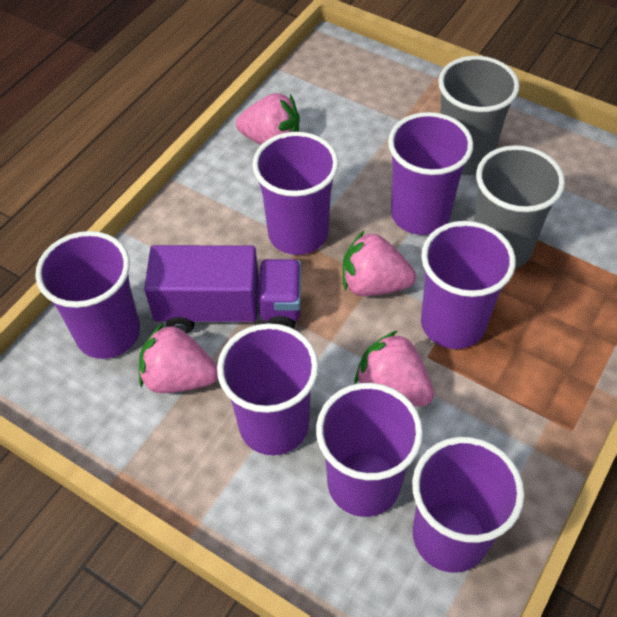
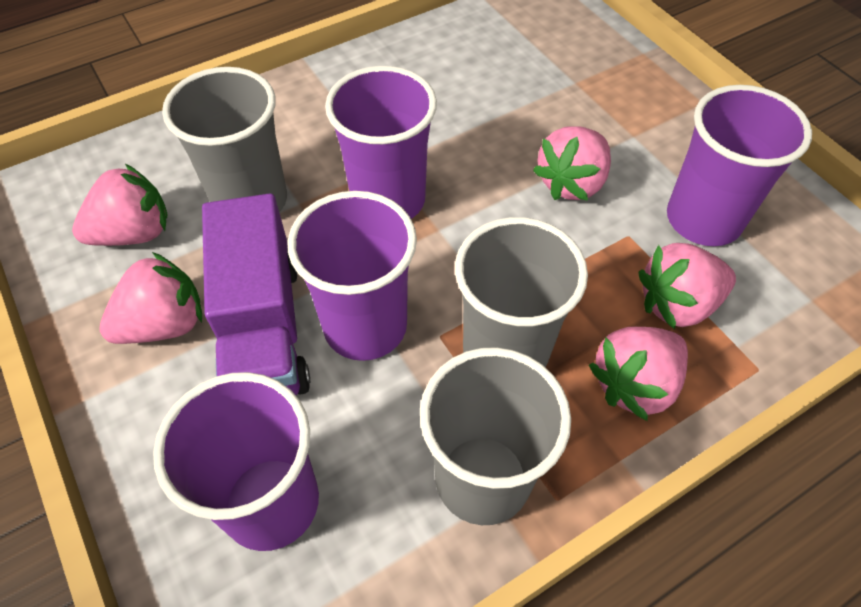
grey cup: 2 -> 3
pink strawberry: 4 -> 5
purple cup: 7 -> 4

